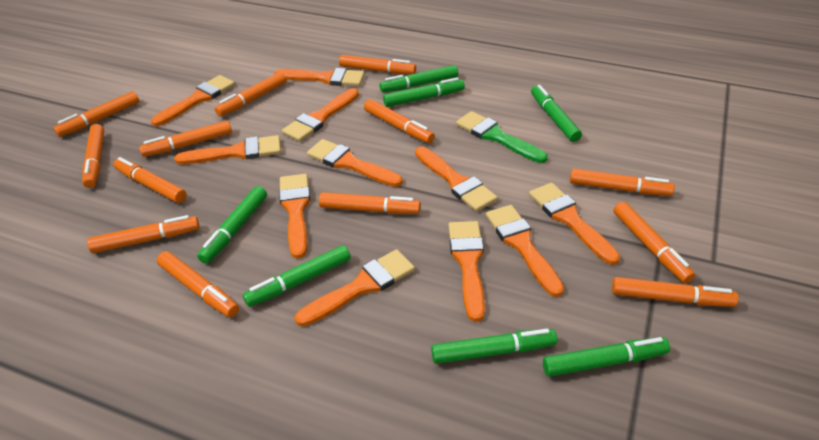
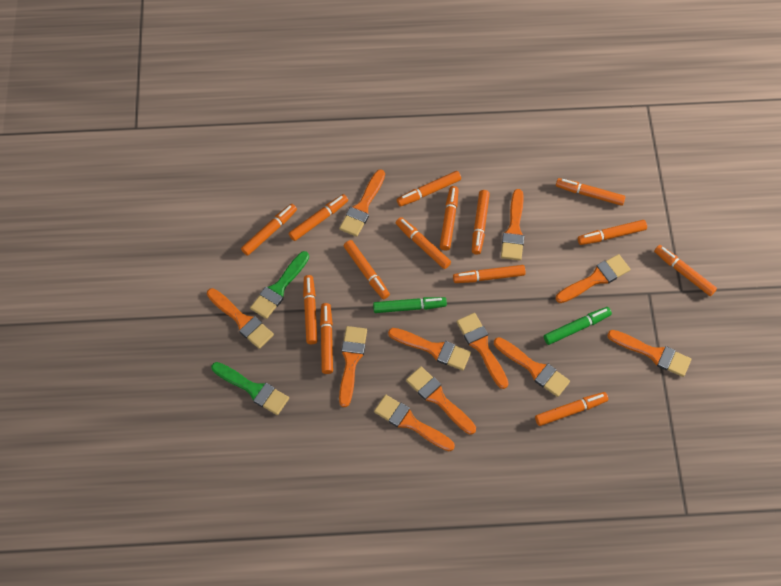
green brush: 1 -> 2
green marker: 7 -> 2
orange marker: 13 -> 14

